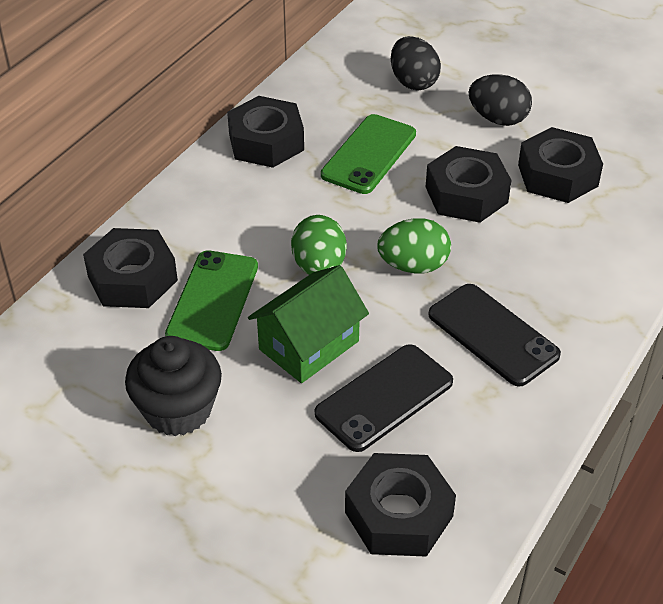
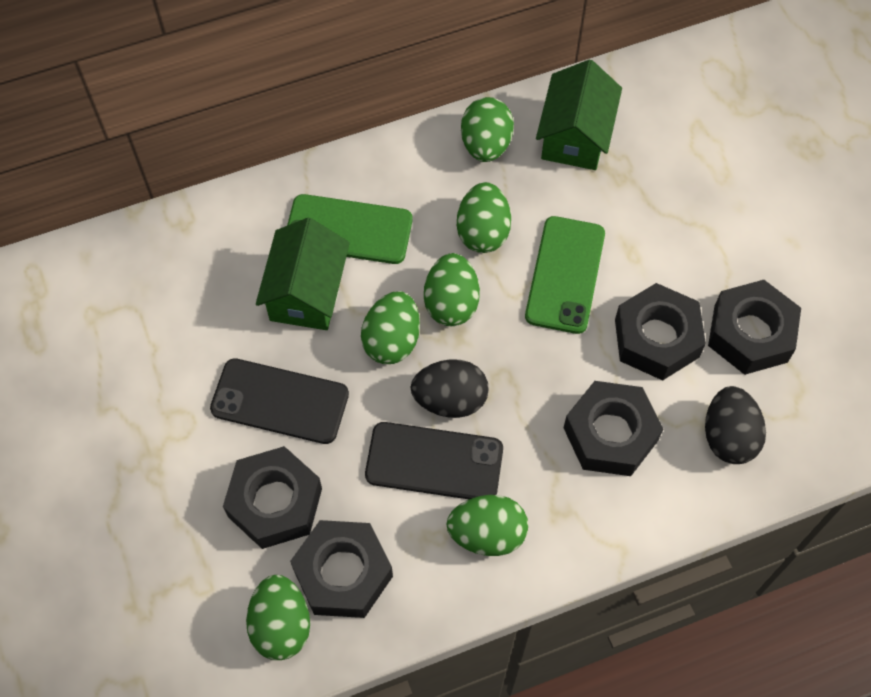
black cupcake: 1 -> 0
green egg: 2 -> 6
green house: 1 -> 2

